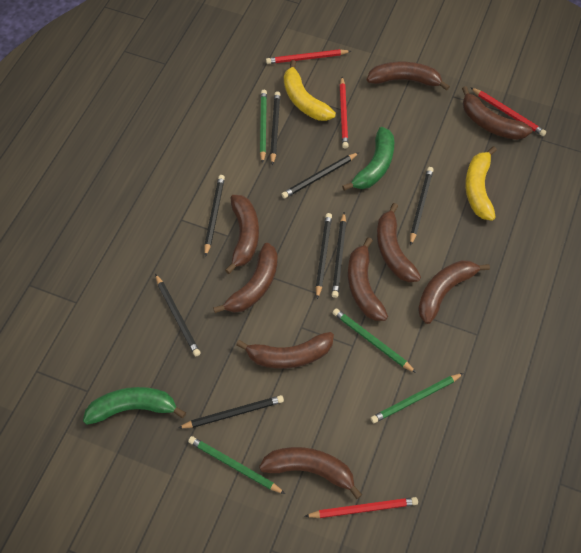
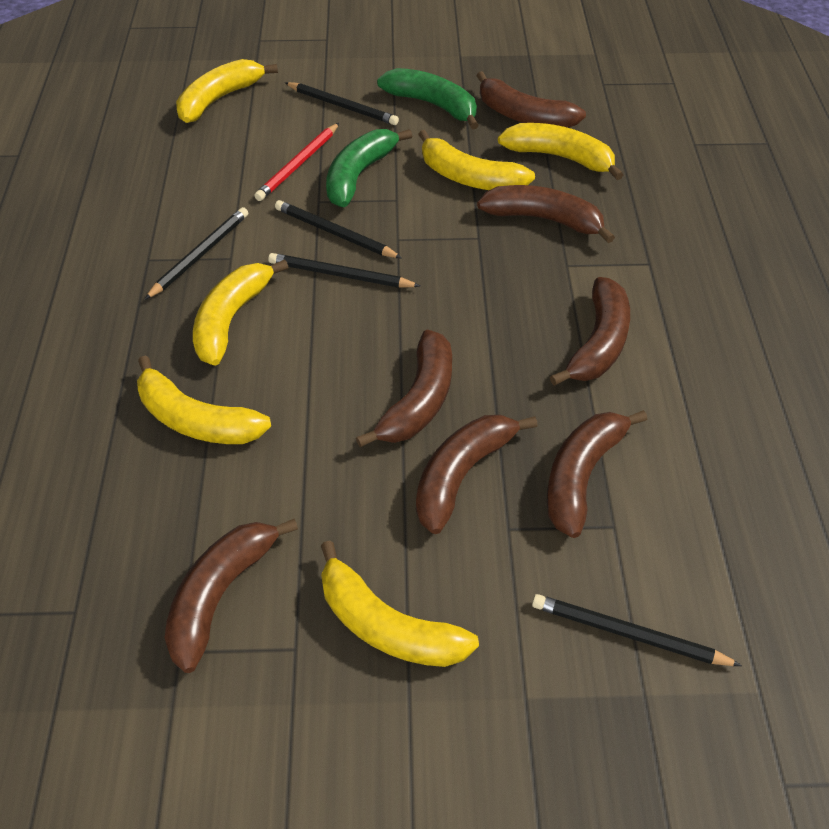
black pencil: 8 -> 5
brown banana: 9 -> 7
green pencil: 4 -> 0
red pencil: 4 -> 1
yellow banana: 2 -> 6

